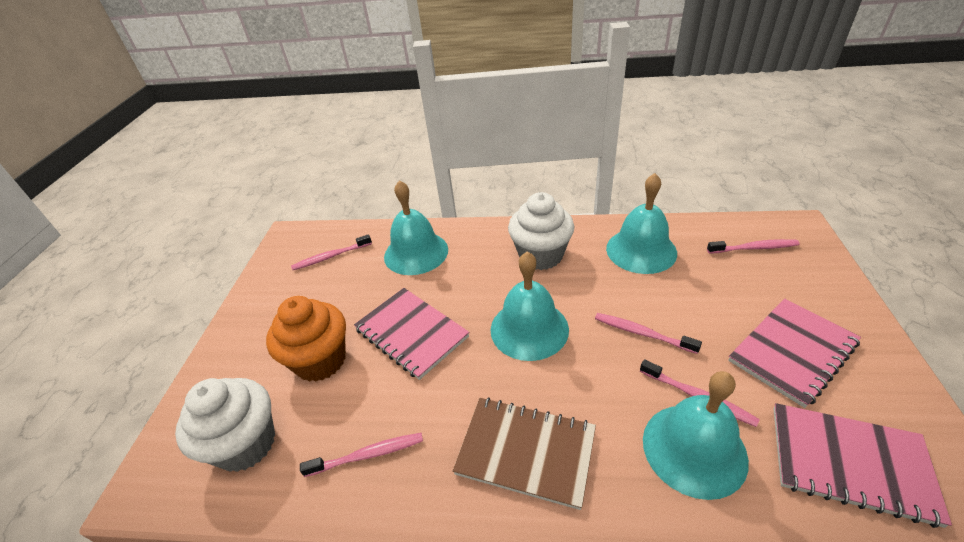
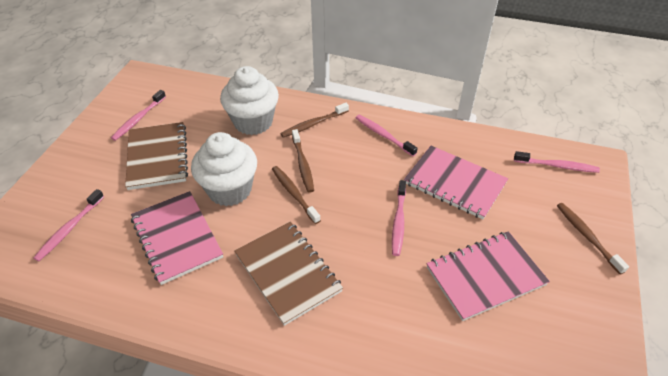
brown notebook: 1 -> 2
brown toothbrush: 0 -> 4
orange cupcake: 1 -> 0
turquoise bell: 4 -> 0

